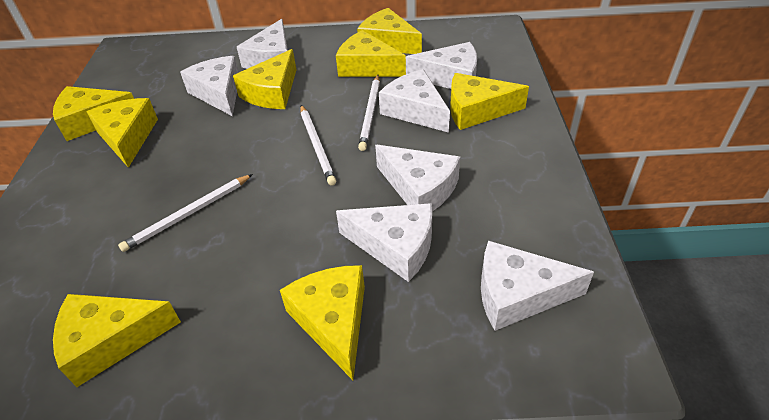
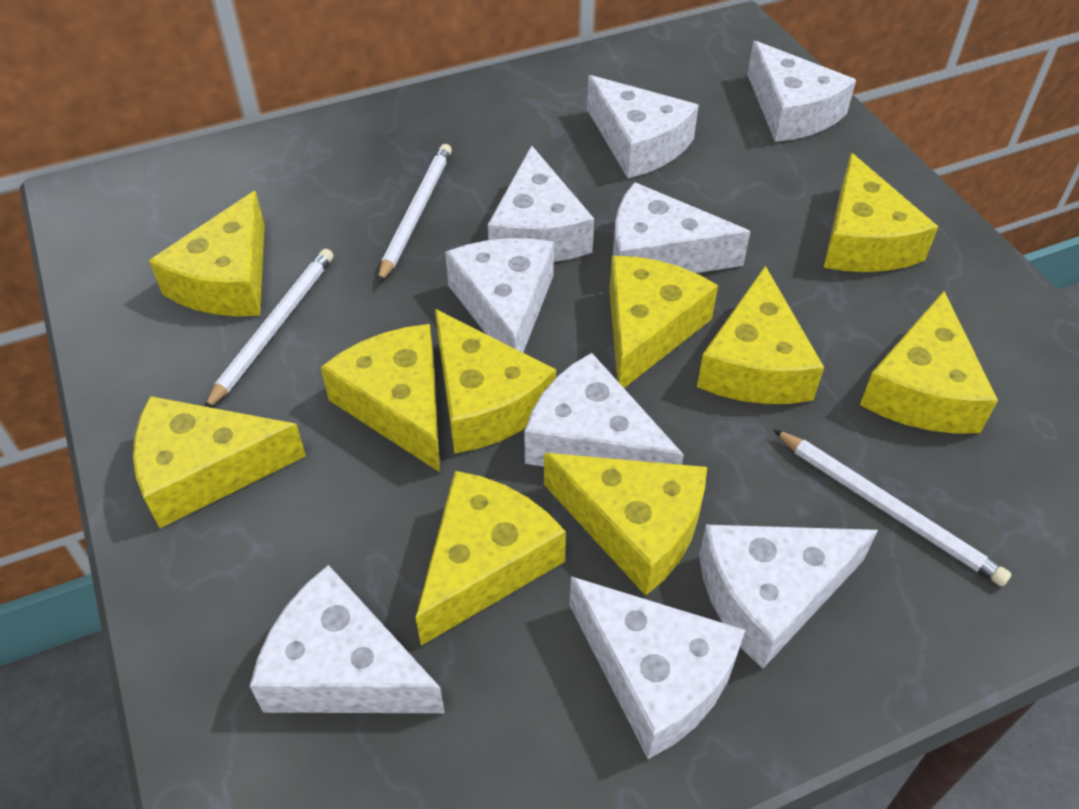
white cheese: 7 -> 9
yellow cheese: 8 -> 10

